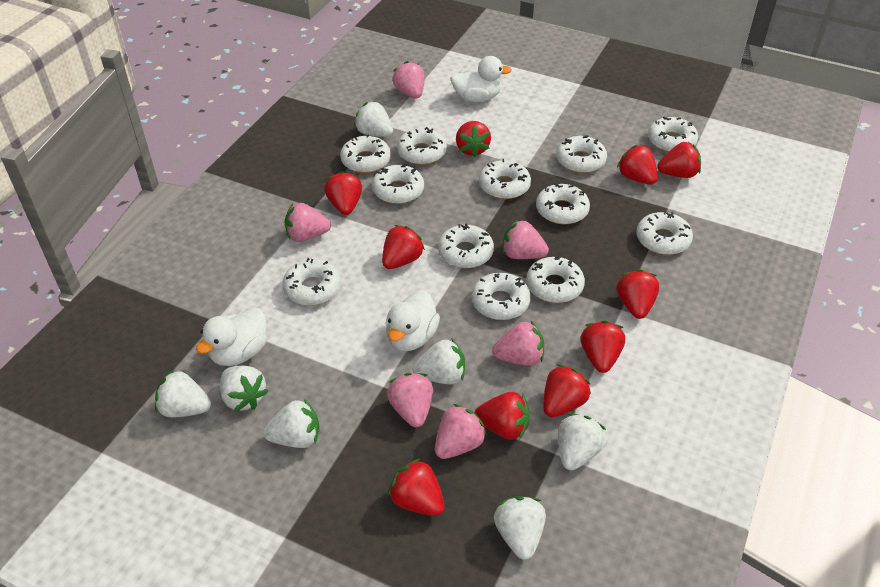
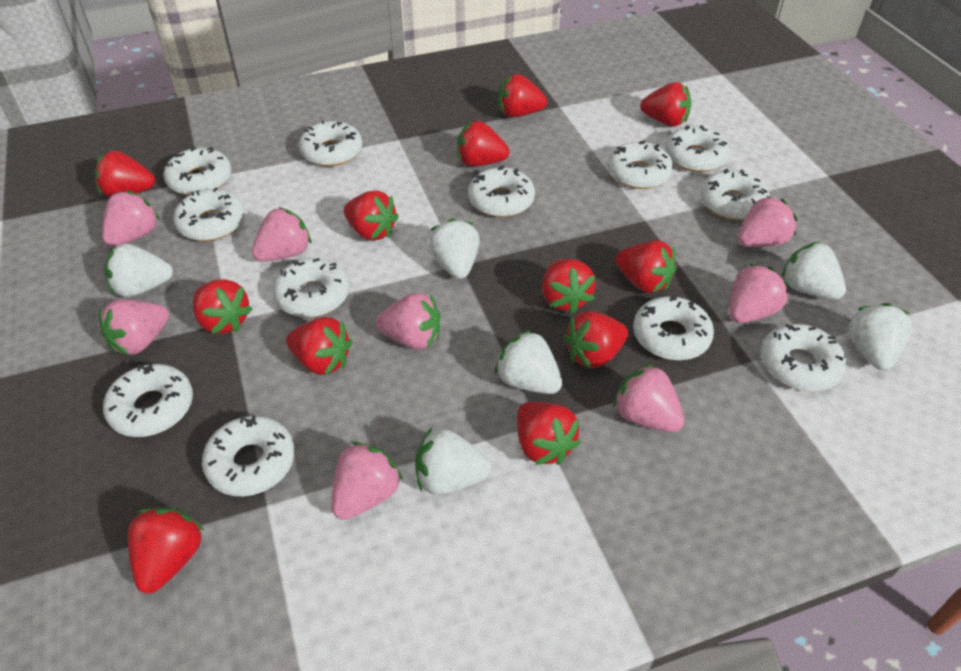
pink strawberry: 6 -> 8
red strawberry: 10 -> 12
white duck: 3 -> 0
white strawberry: 7 -> 6

